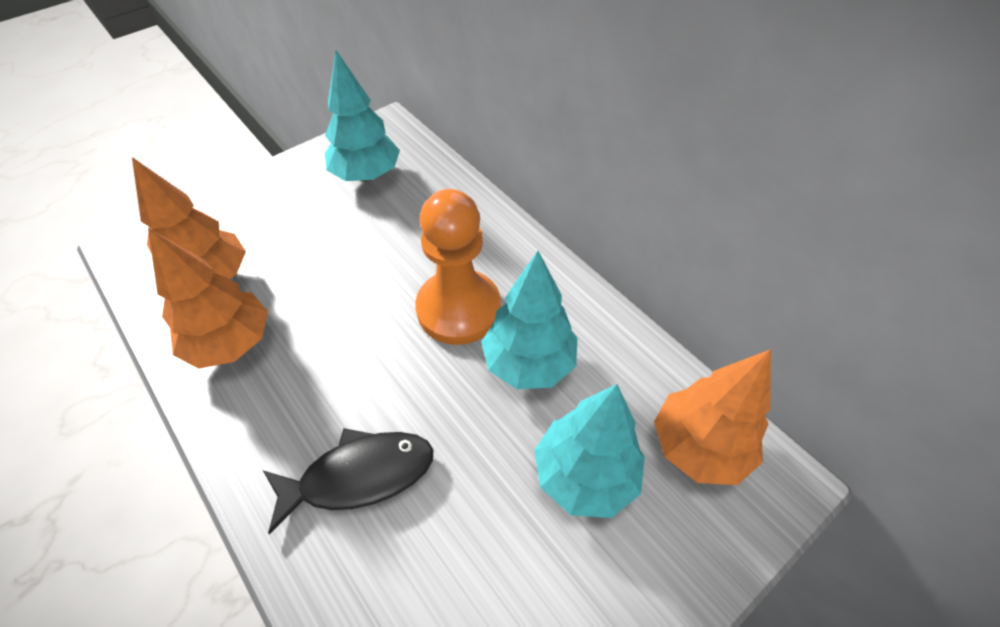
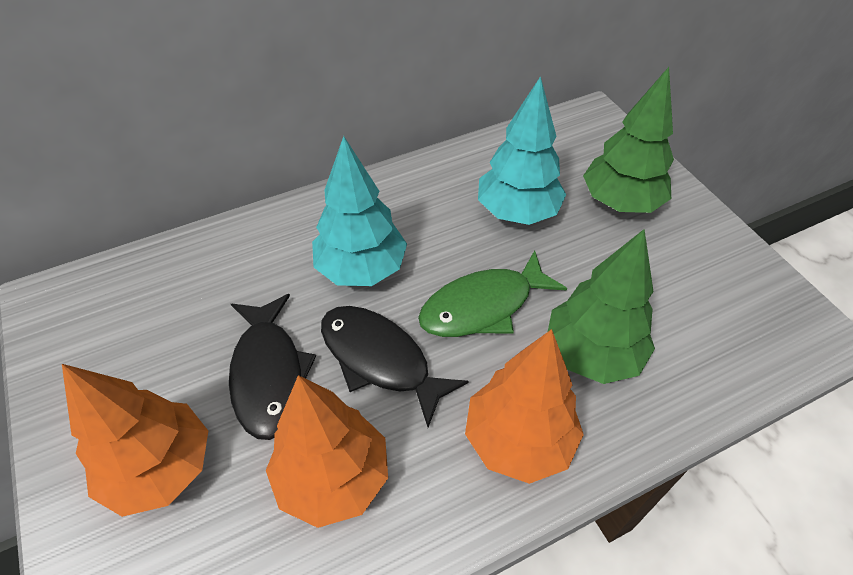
black fish: 1 -> 2
green fish: 0 -> 1
green tree: 0 -> 2
orange pawn: 1 -> 0
turquoise tree: 3 -> 2

